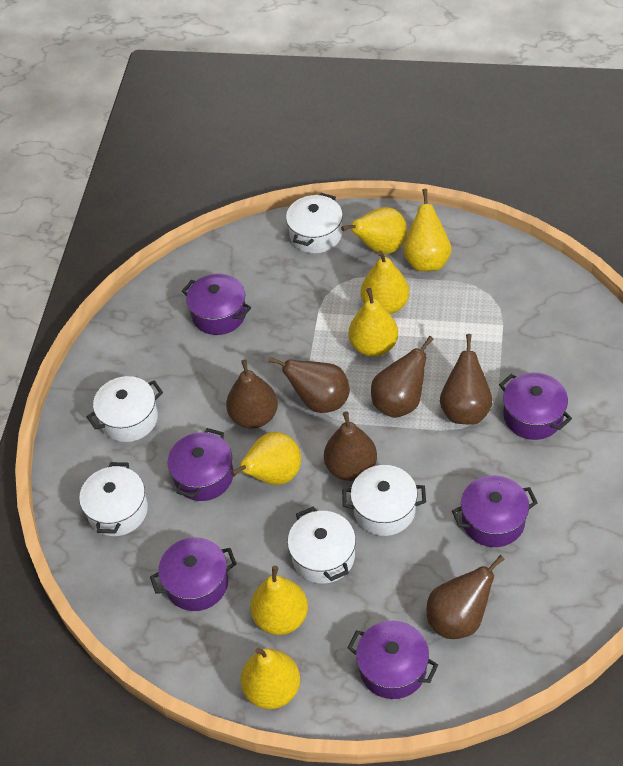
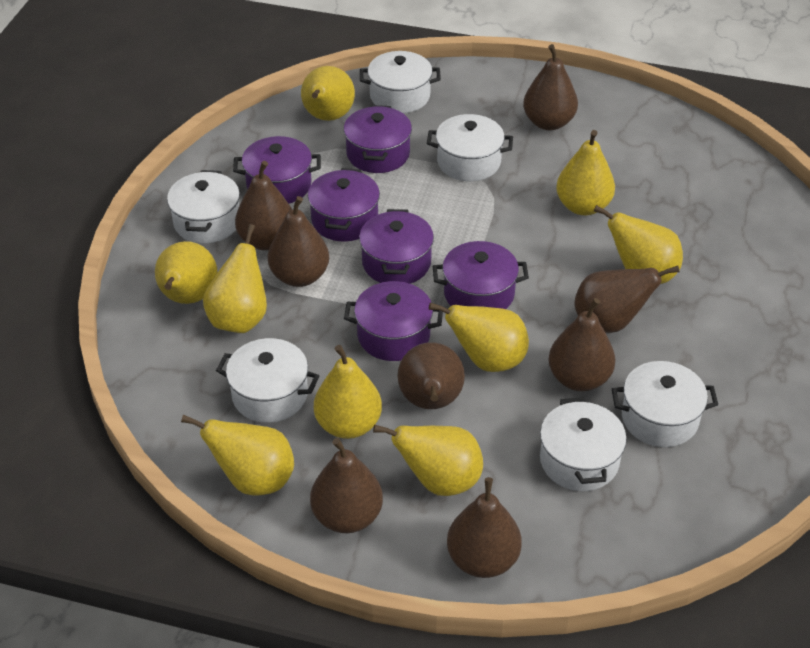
brown pear: 6 -> 8
white pot: 5 -> 6
yellow pear: 7 -> 9

